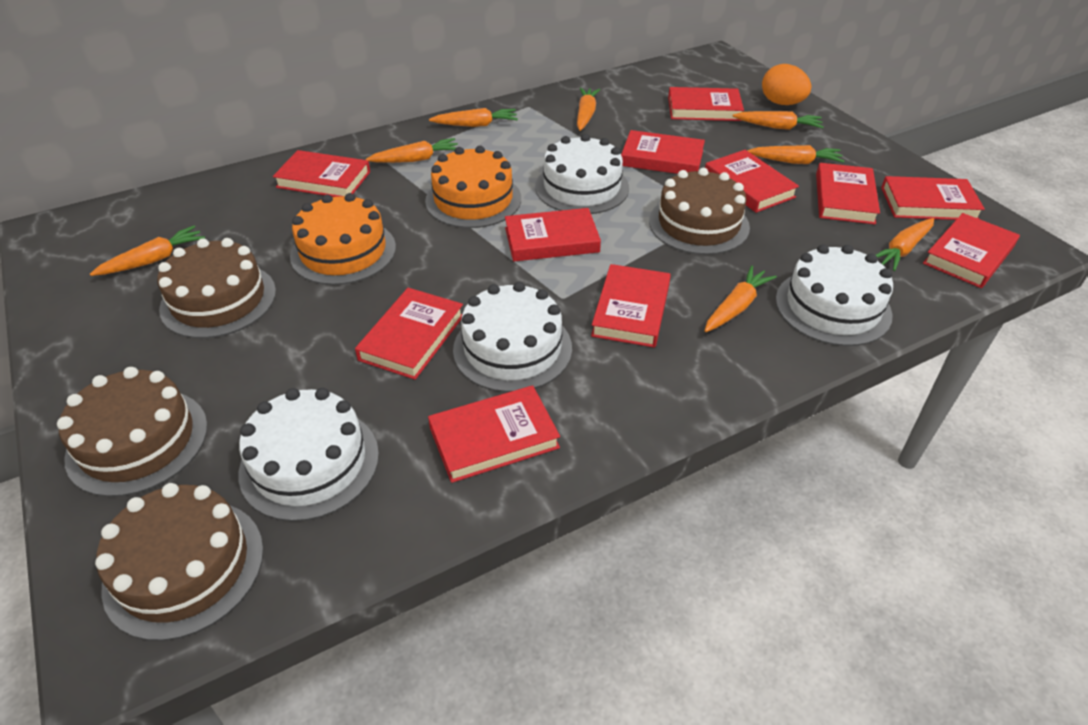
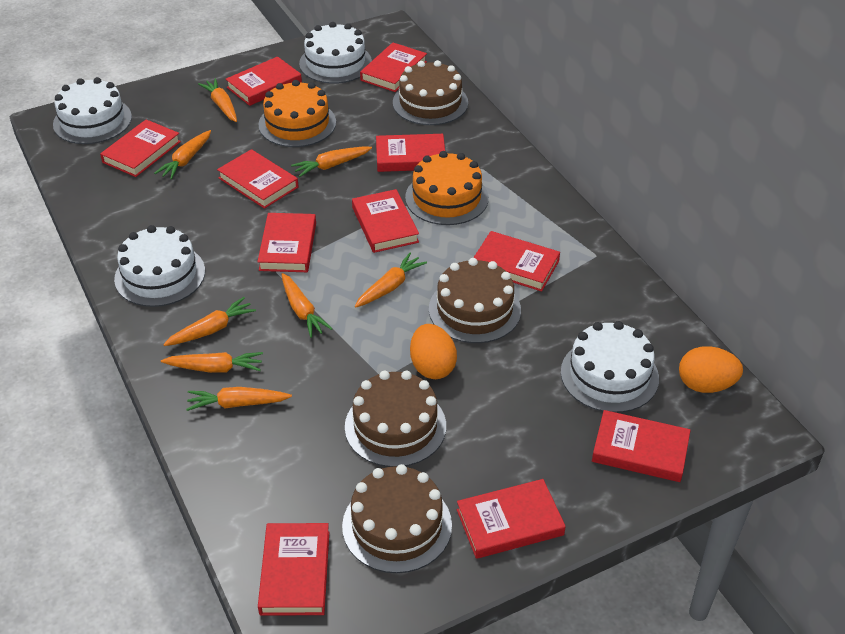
orange egg: 1 -> 2

